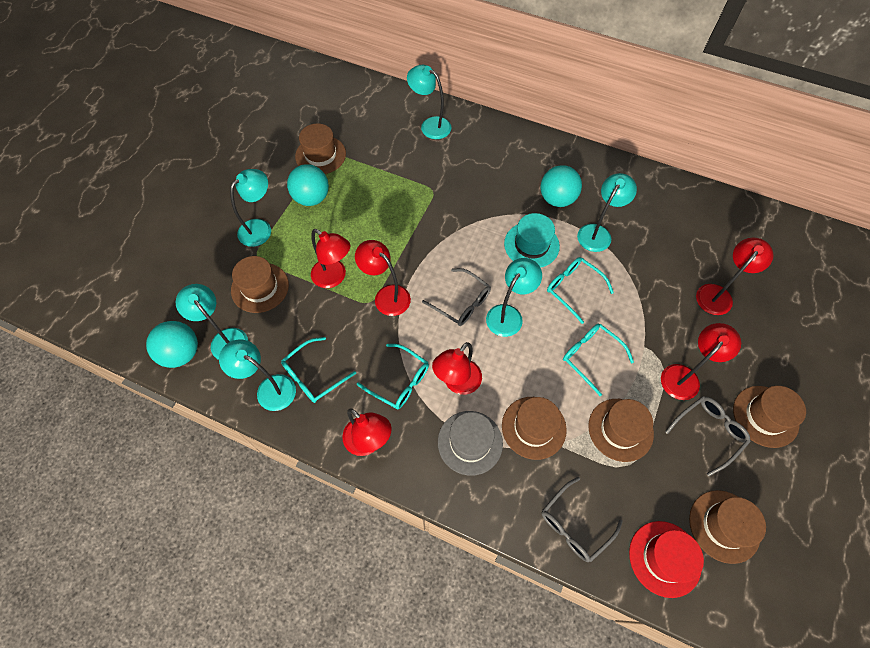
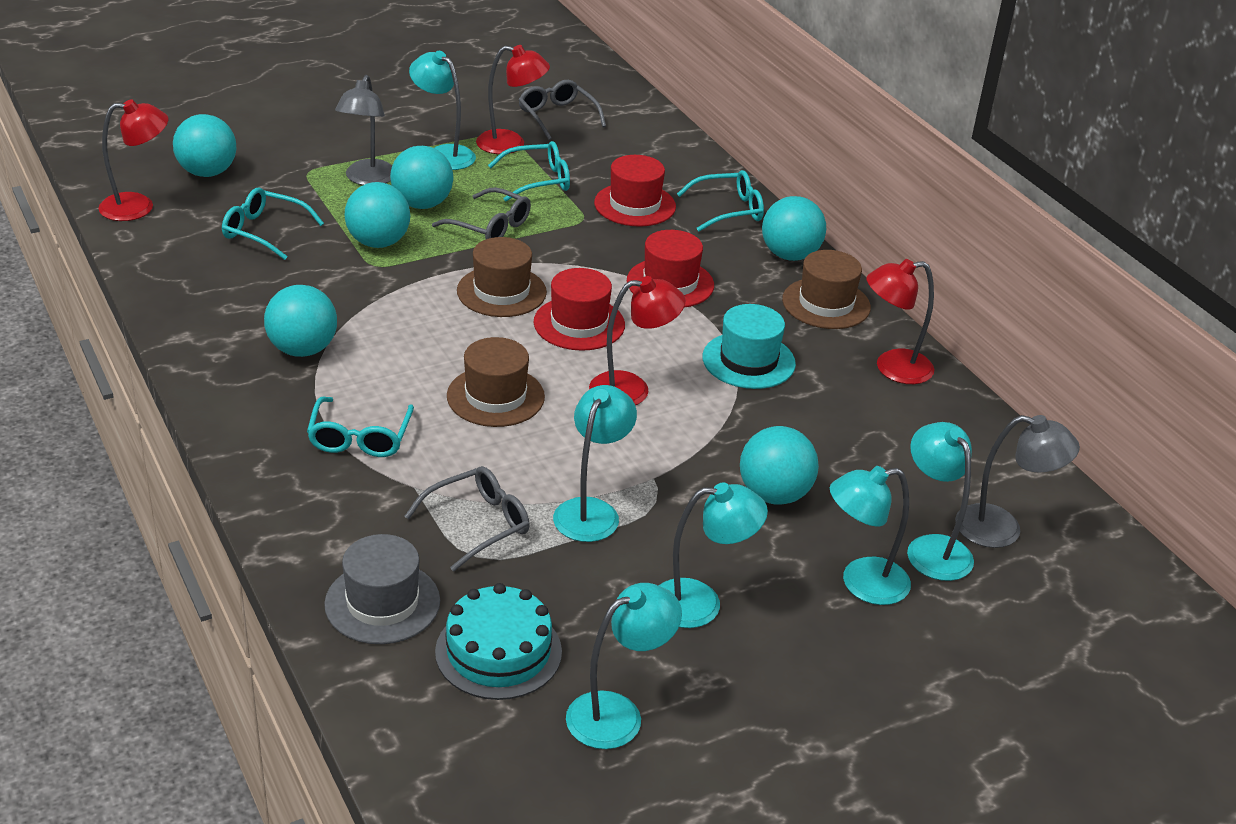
brown hat: 6 -> 3
grey lamp: 0 -> 2
red hat: 1 -> 3
red lamp: 6 -> 4
turquoise ball: 3 -> 6
turquoise cake: 0 -> 1

